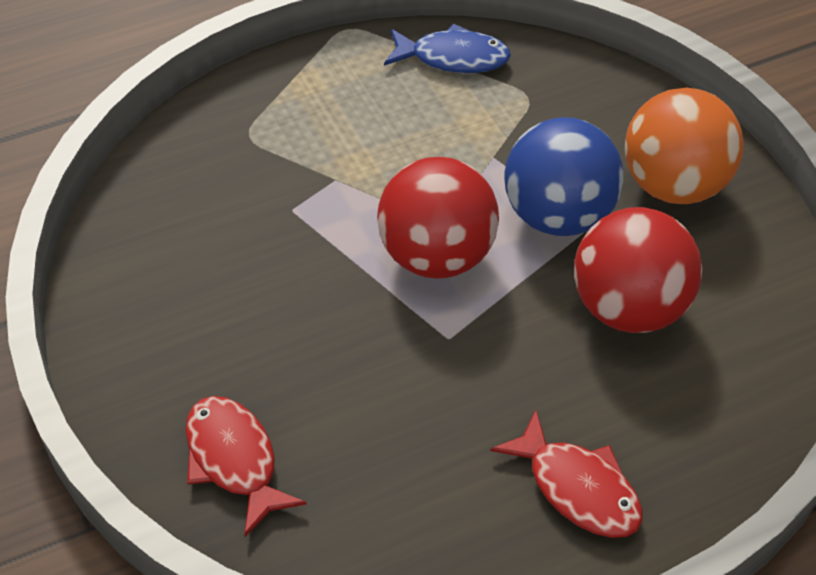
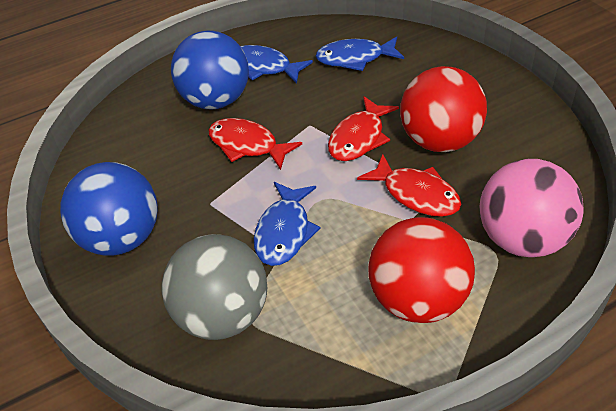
blue ball: 1 -> 2
blue fish: 1 -> 3
grey ball: 0 -> 1
orange ball: 1 -> 0
pink ball: 0 -> 1
red fish: 2 -> 3

